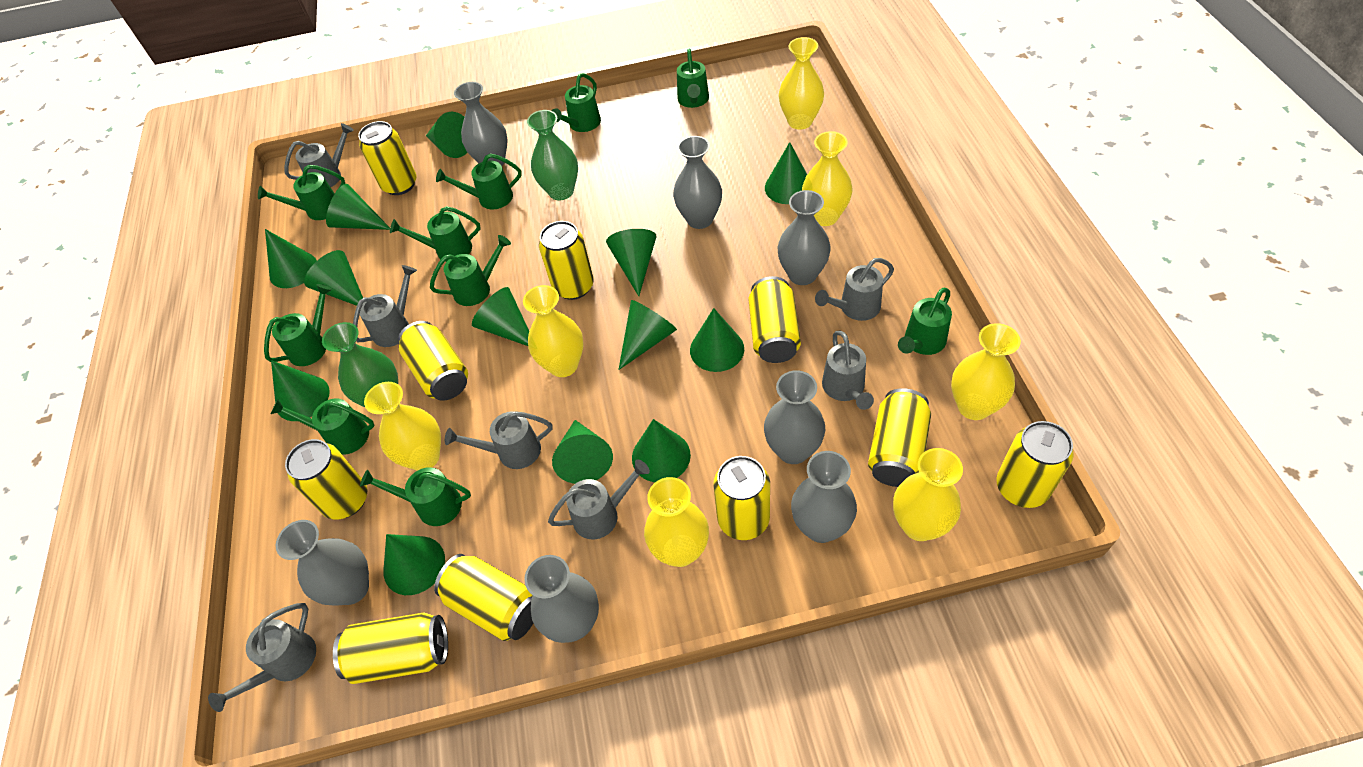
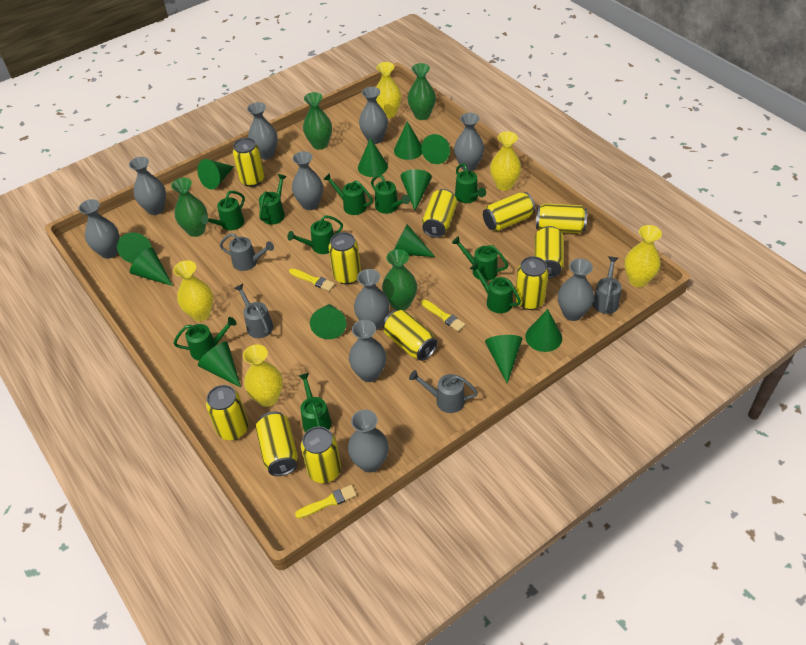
green cone: 13 -> 12
green vase: 2 -> 4
grey vase: 7 -> 10
grey watering can: 7 -> 4
yellow brush: 0 -> 3
yellow can: 10 -> 11
yellow vase: 7 -> 5

